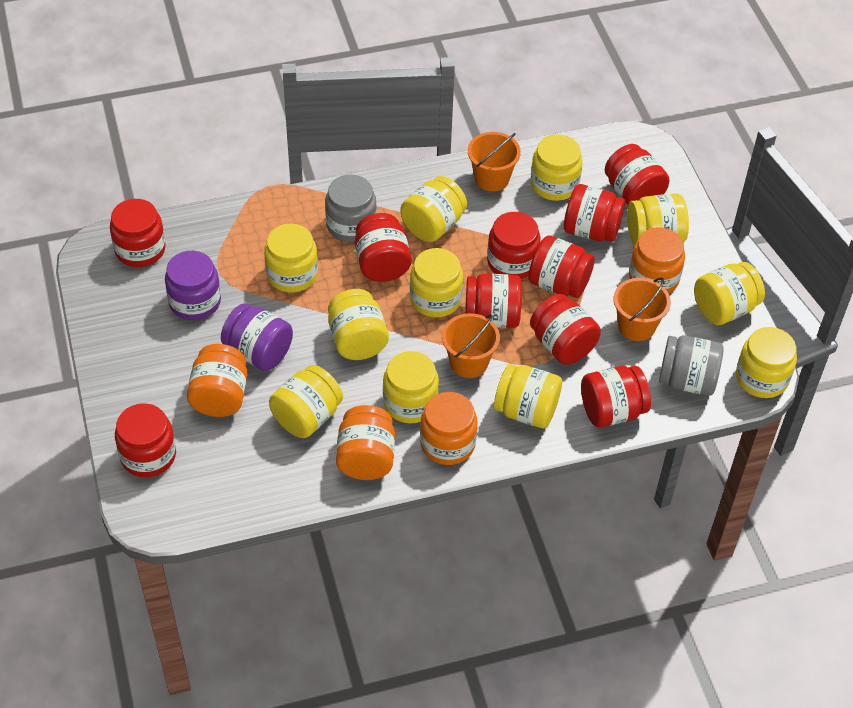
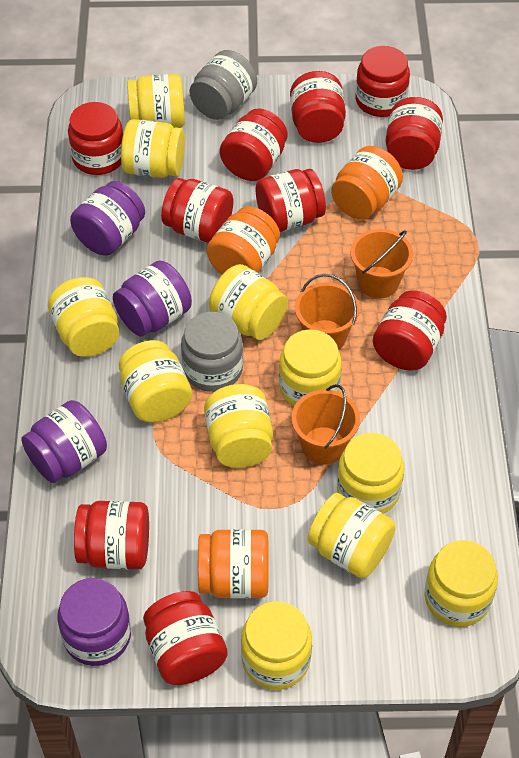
orange jar: 4 -> 3
purple jar: 2 -> 4

